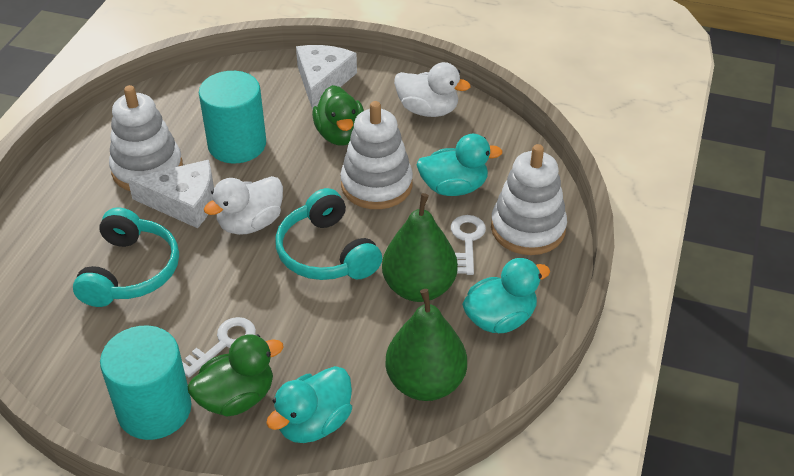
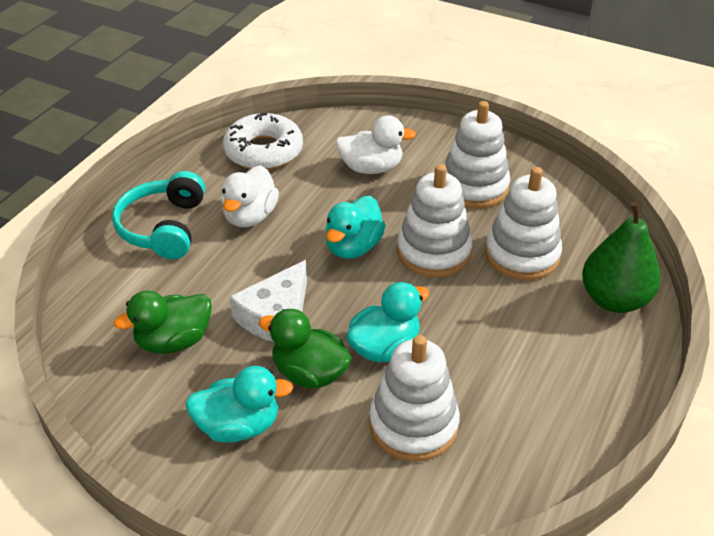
green pear: 2 -> 1
turquoise cylinder: 2 -> 0
turquoise headphones: 2 -> 1
white cheese: 2 -> 1
white donut: 0 -> 1
white key: 2 -> 0
white stacking toy: 3 -> 4

